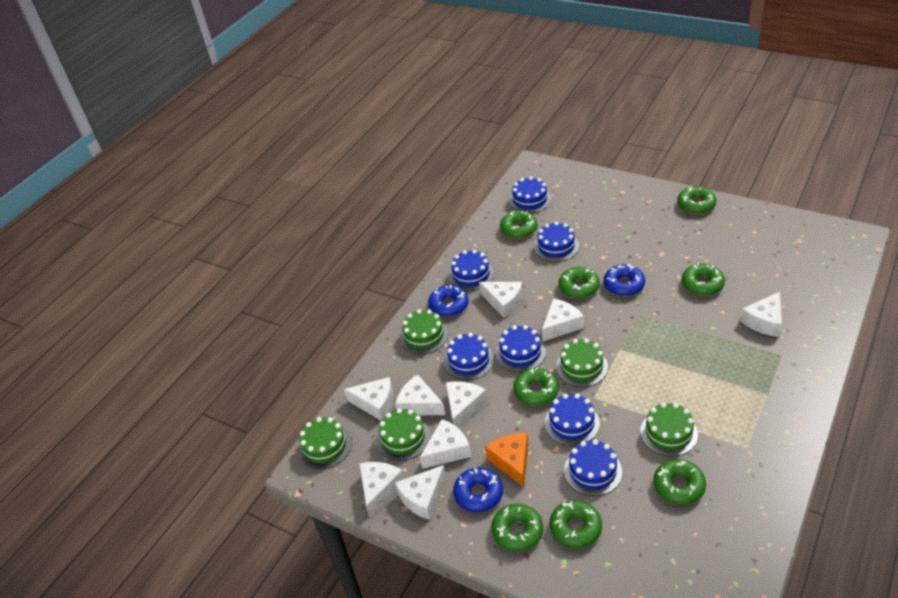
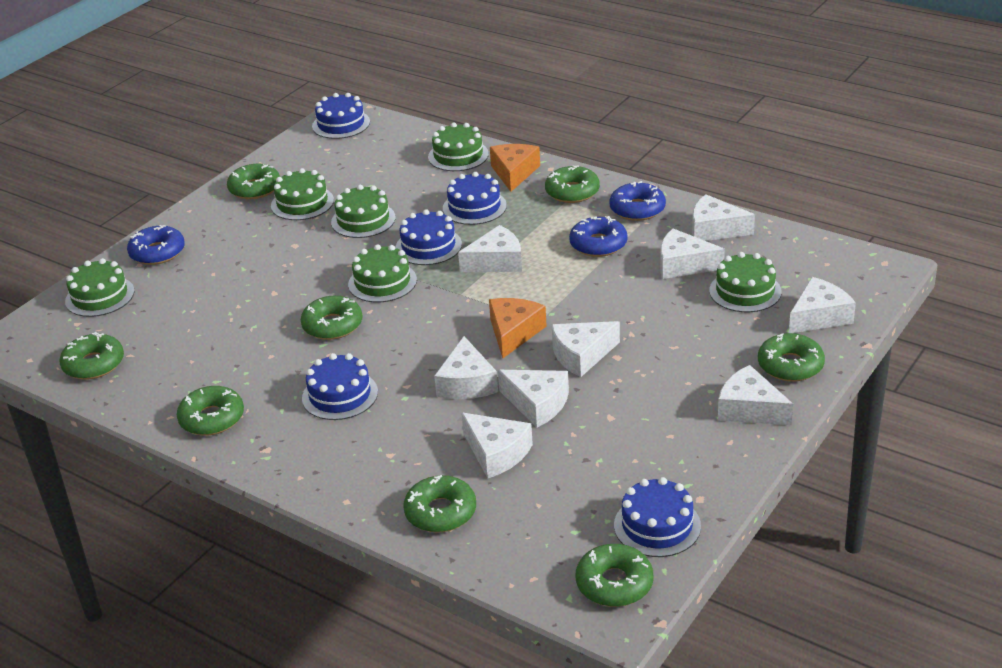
blue cake: 7 -> 5
green cake: 5 -> 6
orange cheese: 1 -> 2

